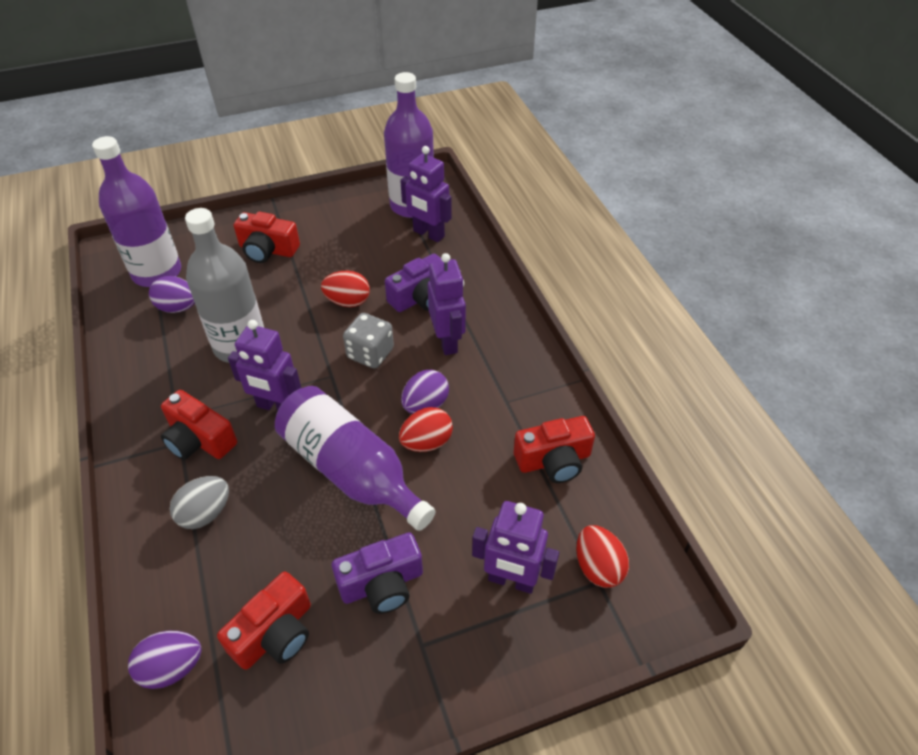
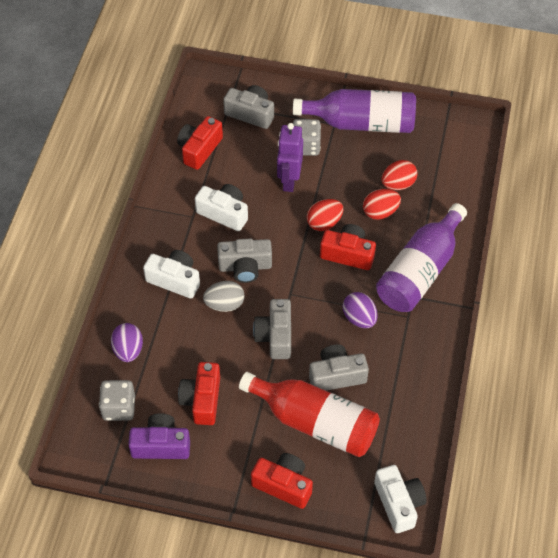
grey bottle: 1 -> 0
grey camera: 0 -> 4
grey dice: 1 -> 2
purple bottle: 3 -> 2
purple camera: 2 -> 1
purple egg: 3 -> 2
purple robot: 4 -> 1
red bottle: 0 -> 1
white camera: 0 -> 3

